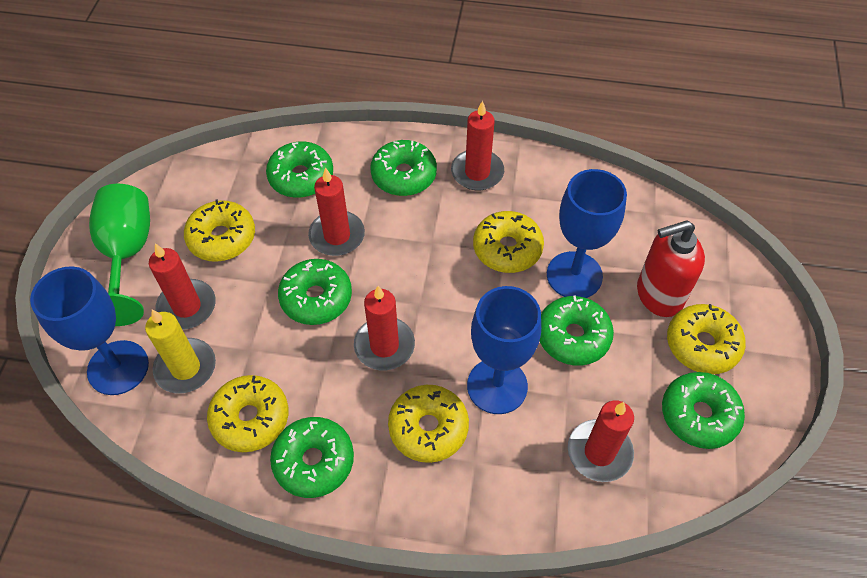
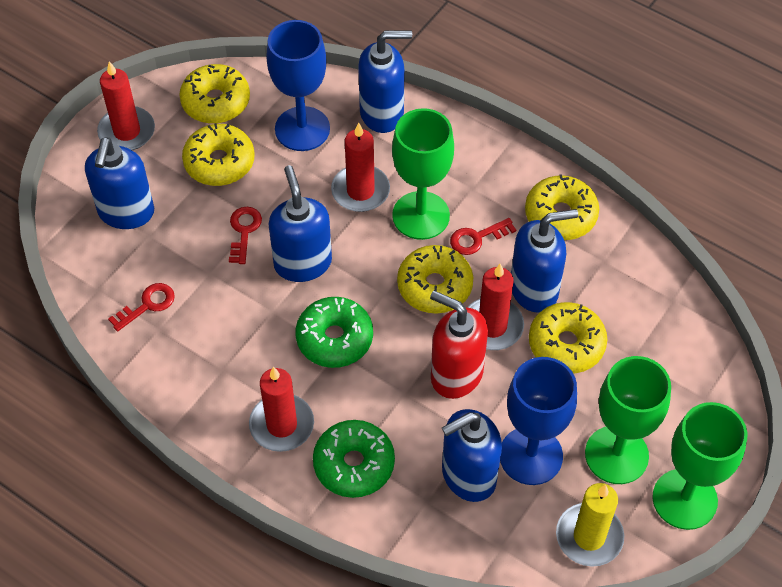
blue goblet: 3 -> 2
blue soap dispenser: 0 -> 5
green donut: 6 -> 2
green goblet: 1 -> 3
red candle: 5 -> 4
red key: 0 -> 3

